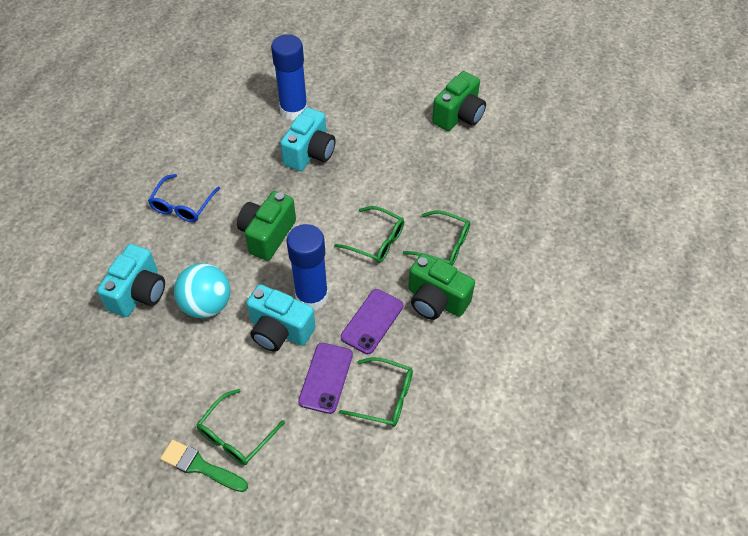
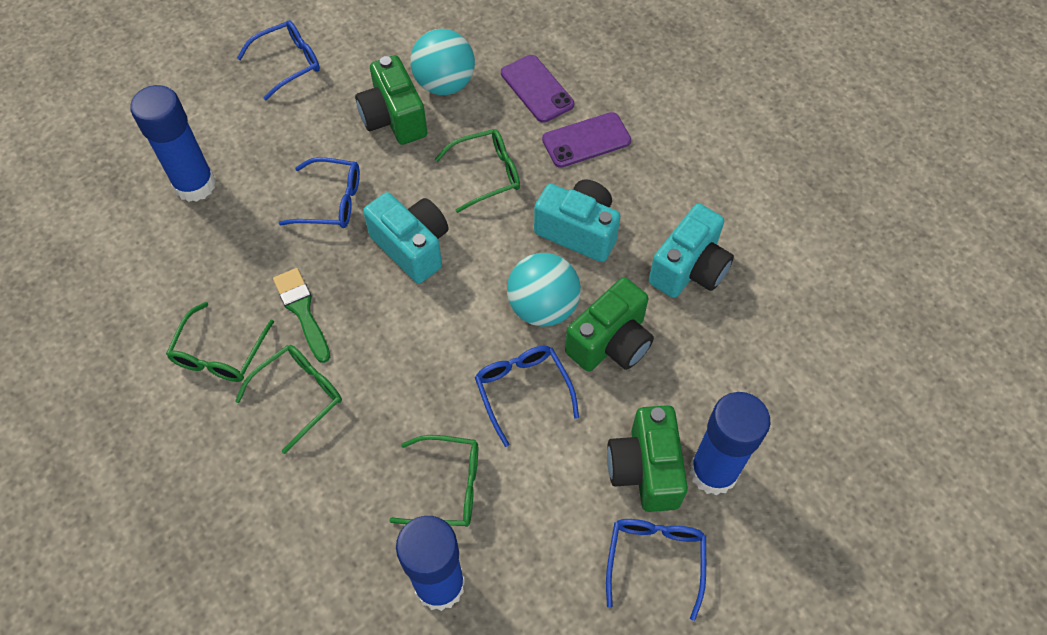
blue glasses: 1 -> 4
blue glue stick: 2 -> 3
turquoise ball: 1 -> 2

